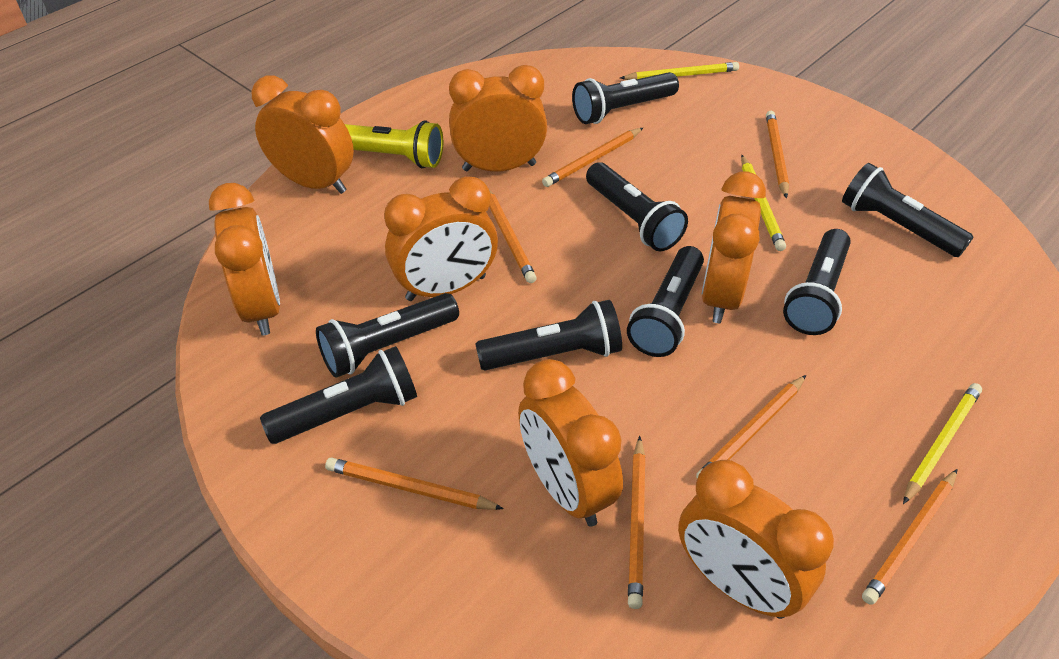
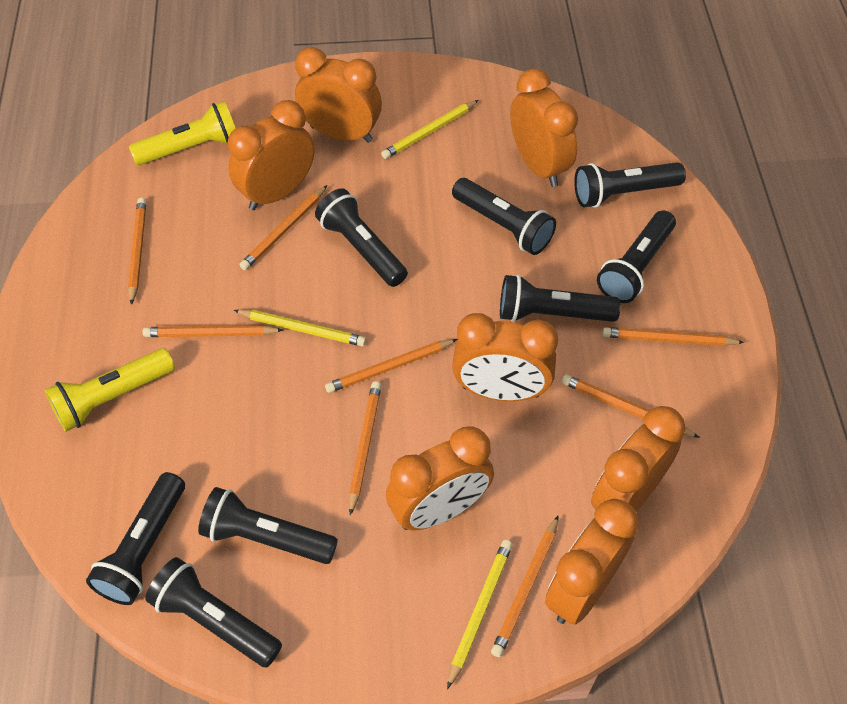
orange pencil: 7 -> 8
yellow flashlight: 1 -> 2

